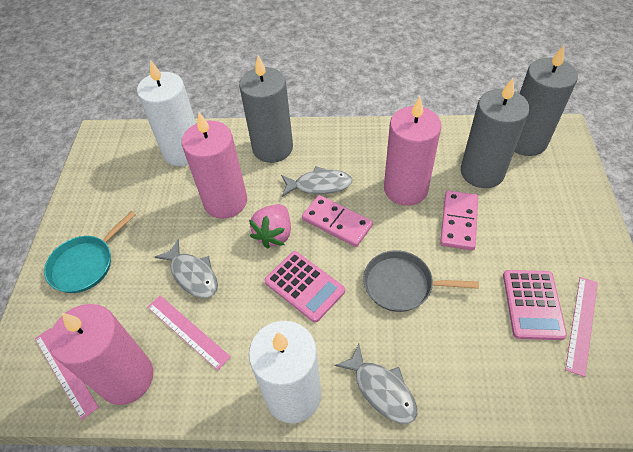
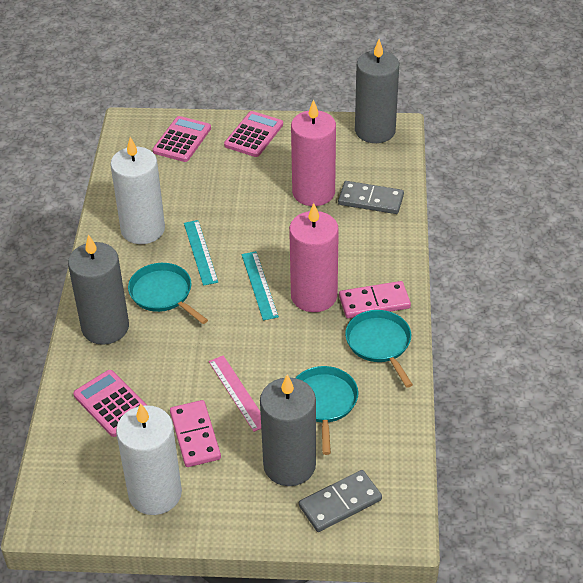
grey domino: 0 -> 2
grey fish: 3 -> 0
grey pan: 1 -> 0
pink calculator: 2 -> 3
pink candle: 3 -> 2
pink ruler: 3 -> 1
pink strawberry: 1 -> 0
turquoise pan: 1 -> 3
turquoise ruler: 0 -> 2

